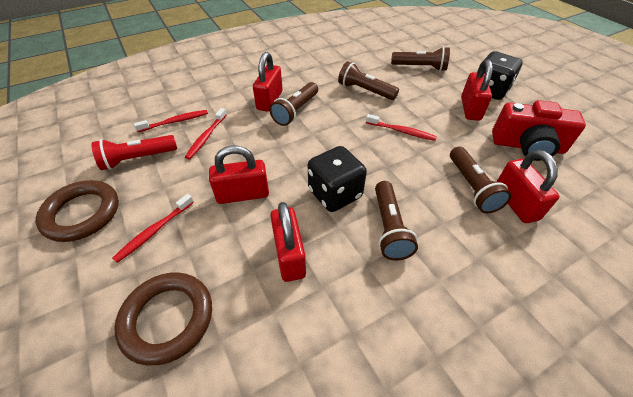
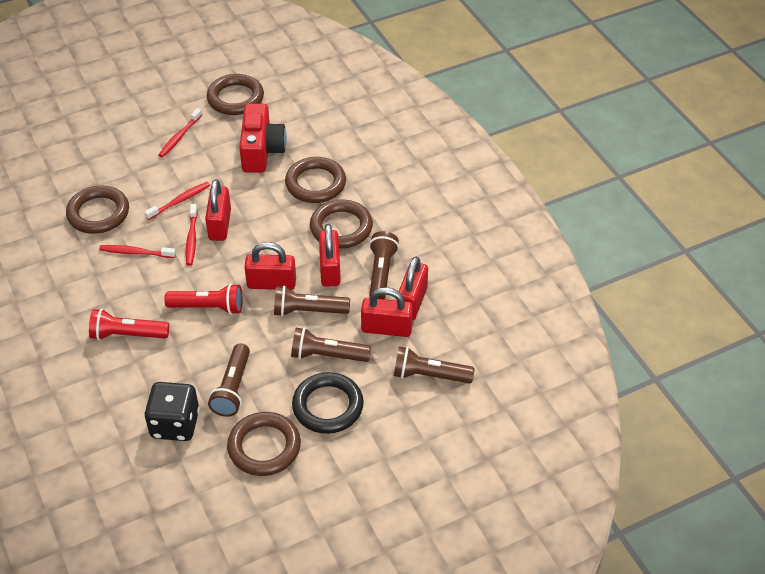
black dice: 2 -> 1
black ring: 0 -> 1
brown ring: 2 -> 5
red flashlight: 1 -> 2

